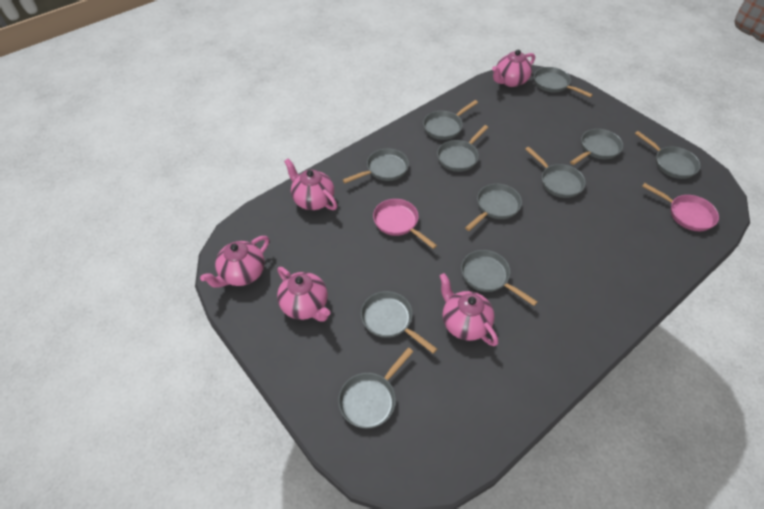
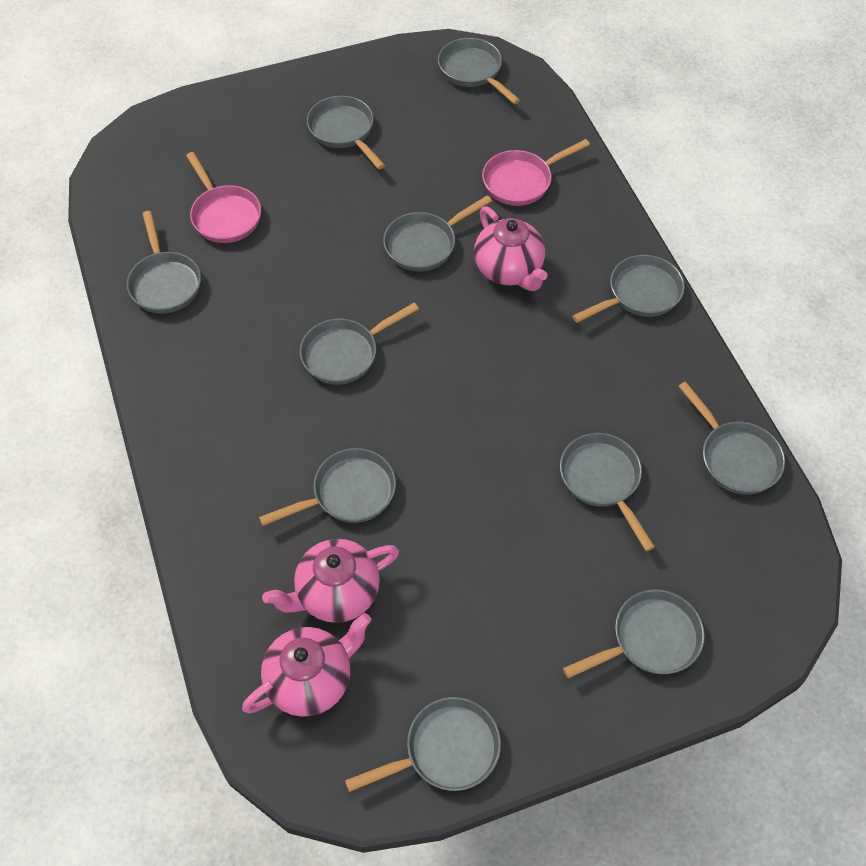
pink teapot: 5 -> 3

